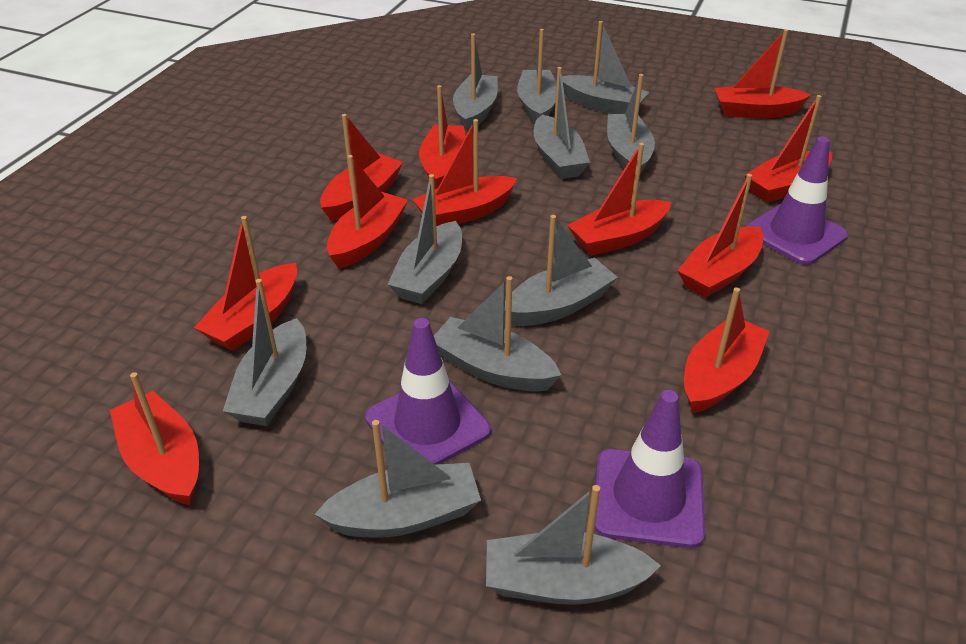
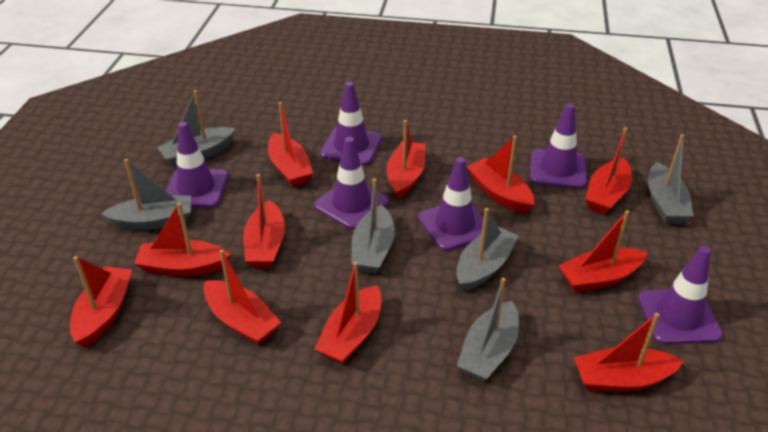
grey boat: 11 -> 6
purple traffic cone: 3 -> 6

